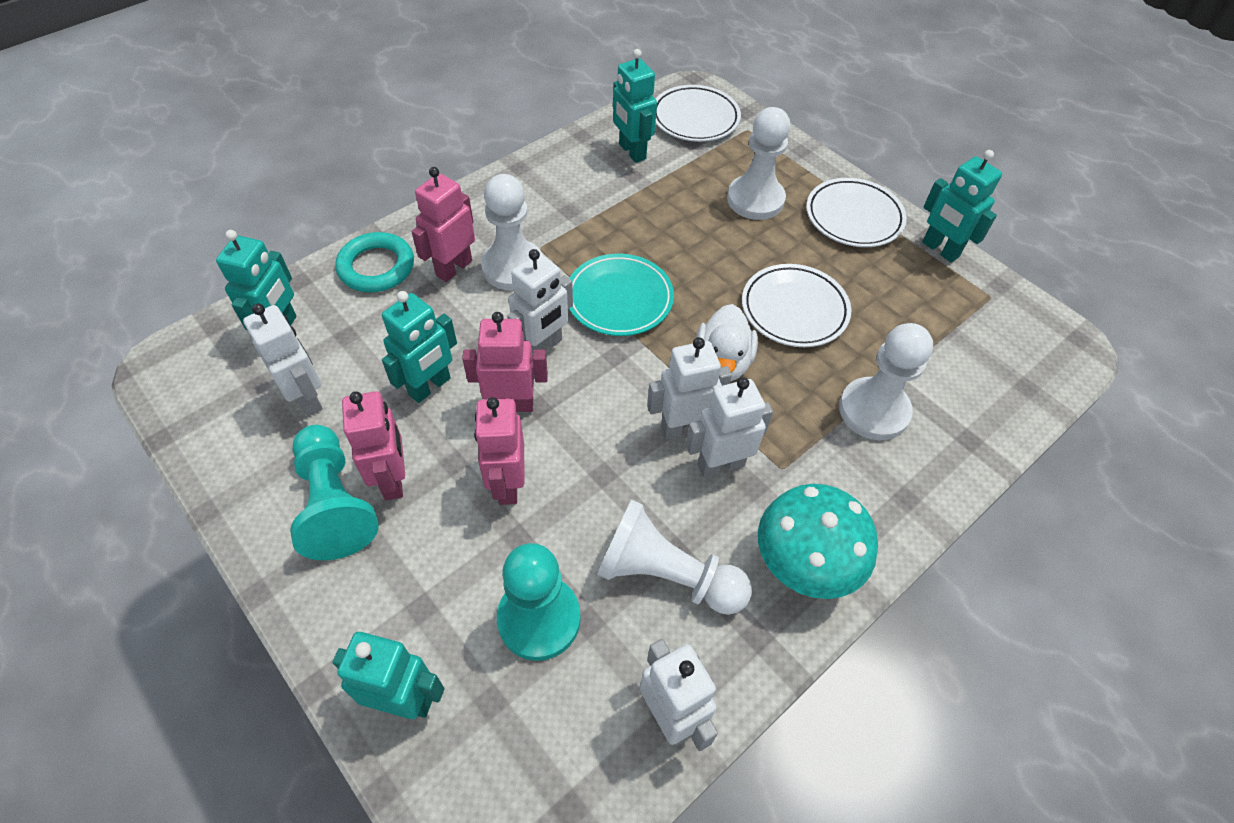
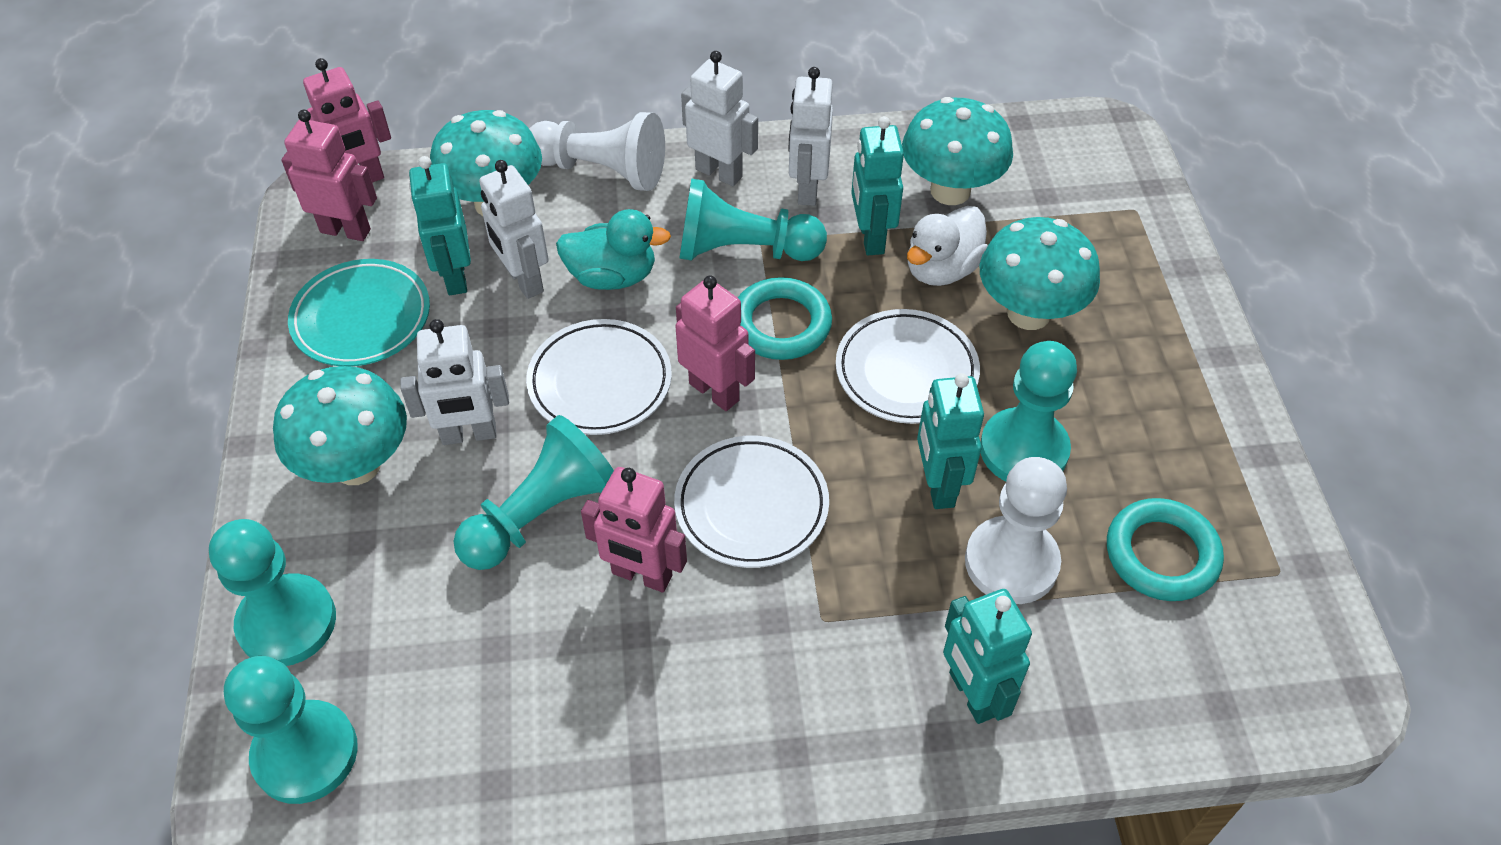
turquoise duck: 0 -> 1
turquoise mushroom: 1 -> 4
turquoise pawn: 2 -> 5
turquoise ring: 1 -> 2
turquoise robot: 5 -> 4
white pawn: 4 -> 2
white robot: 5 -> 4

